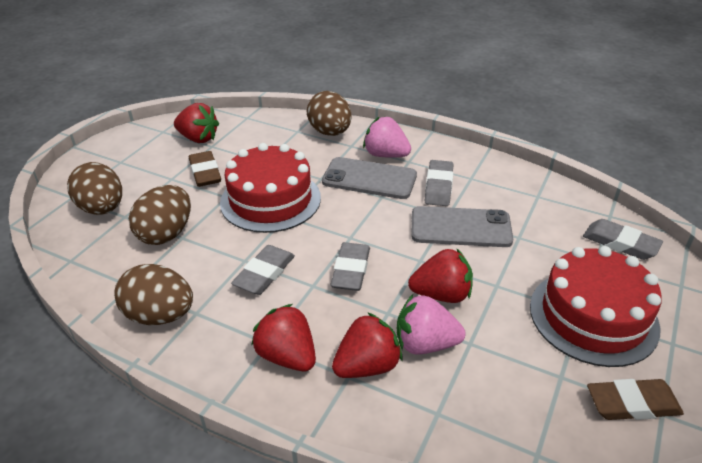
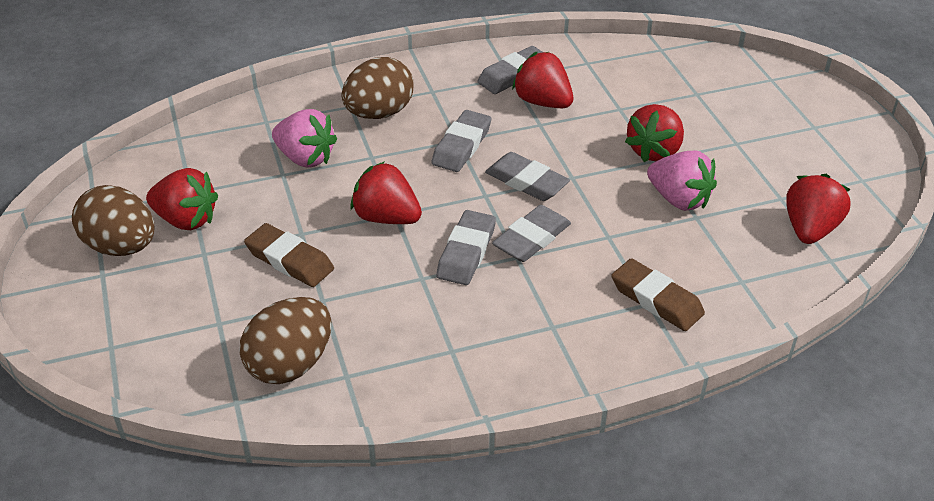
brown egg: 4 -> 3
grey eraser: 4 -> 5
grey phone: 2 -> 0
red cake: 2 -> 0
red strawberry: 4 -> 5

